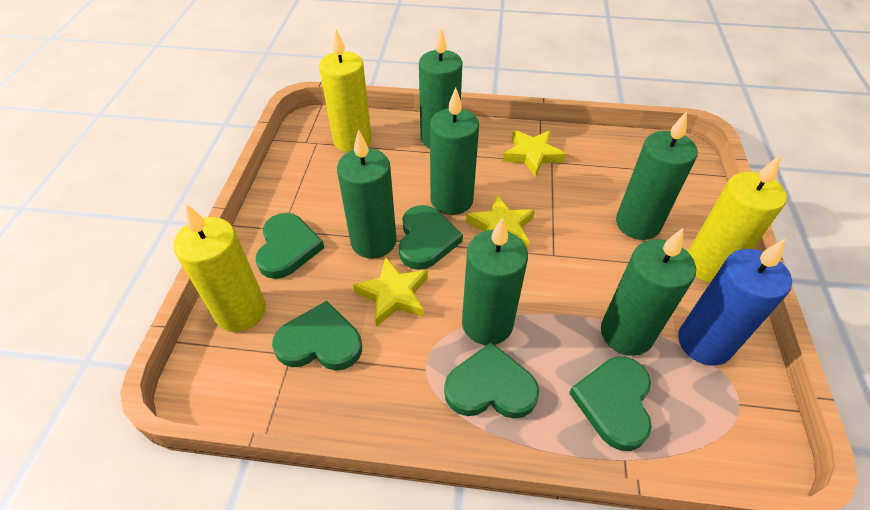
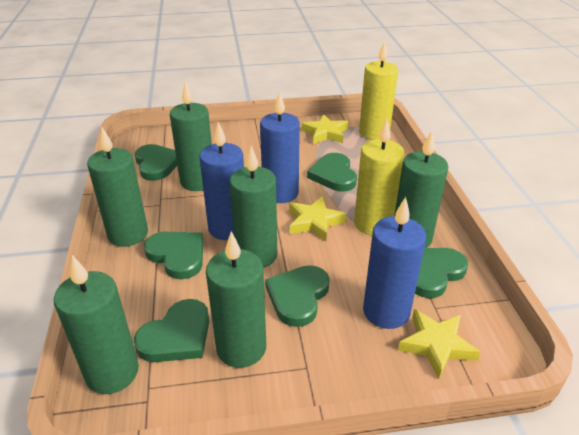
blue candle: 1 -> 3
green heart: 5 -> 6
yellow candle: 3 -> 2

